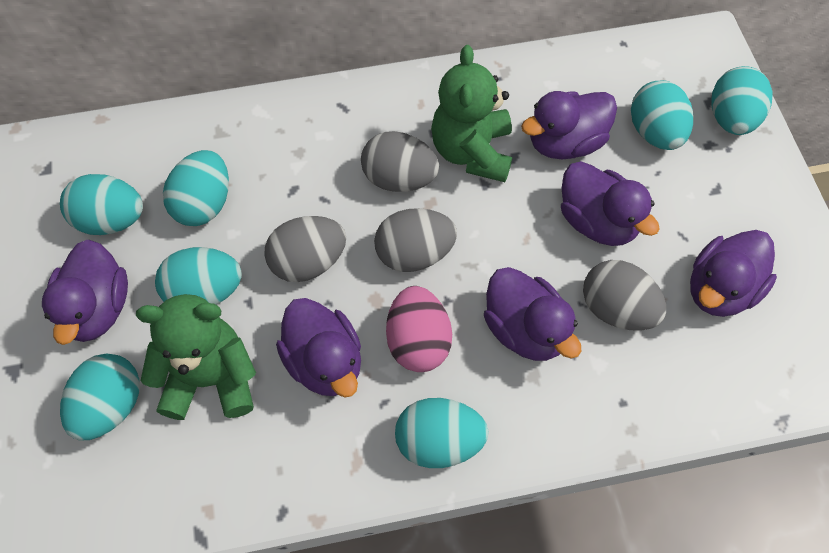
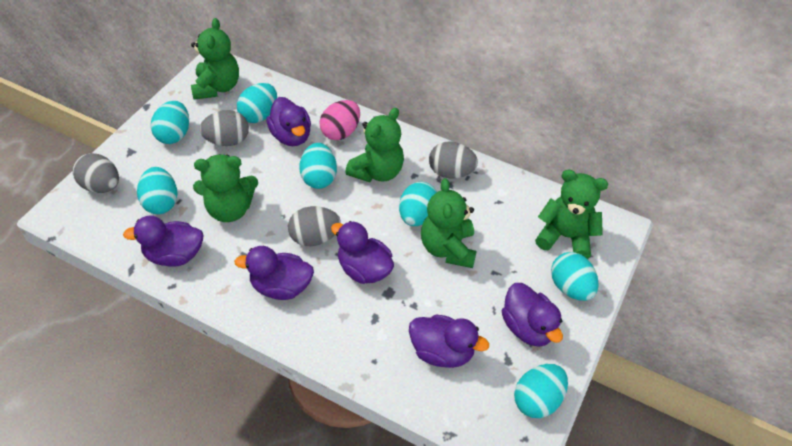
green teddy bear: 2 -> 5

